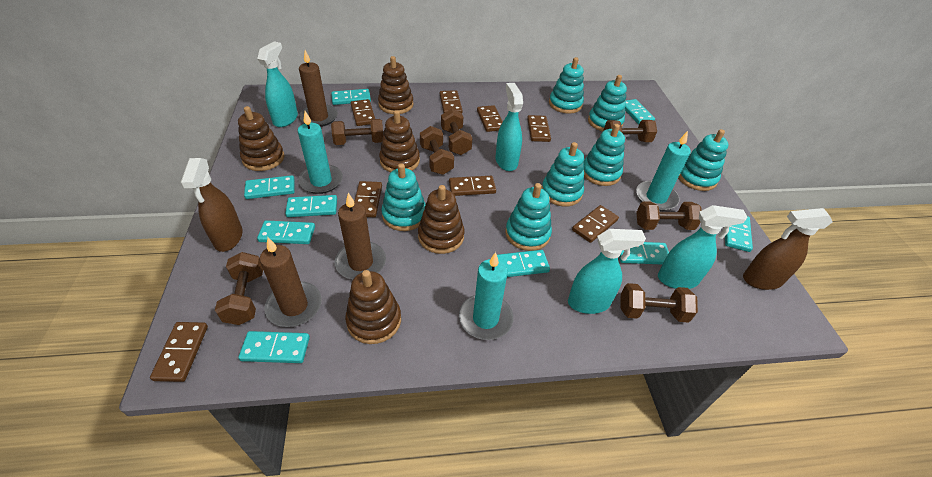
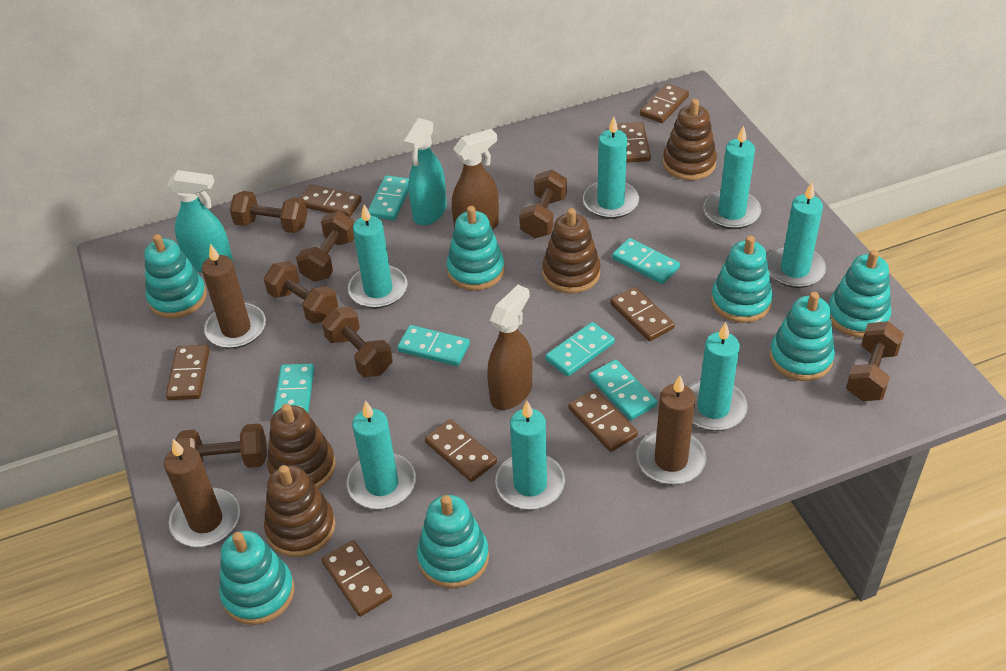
brown stacking toy: 5 -> 4
turquoise candle: 3 -> 7
turquoise domino: 9 -> 6
turquoise spray bottle: 4 -> 2

